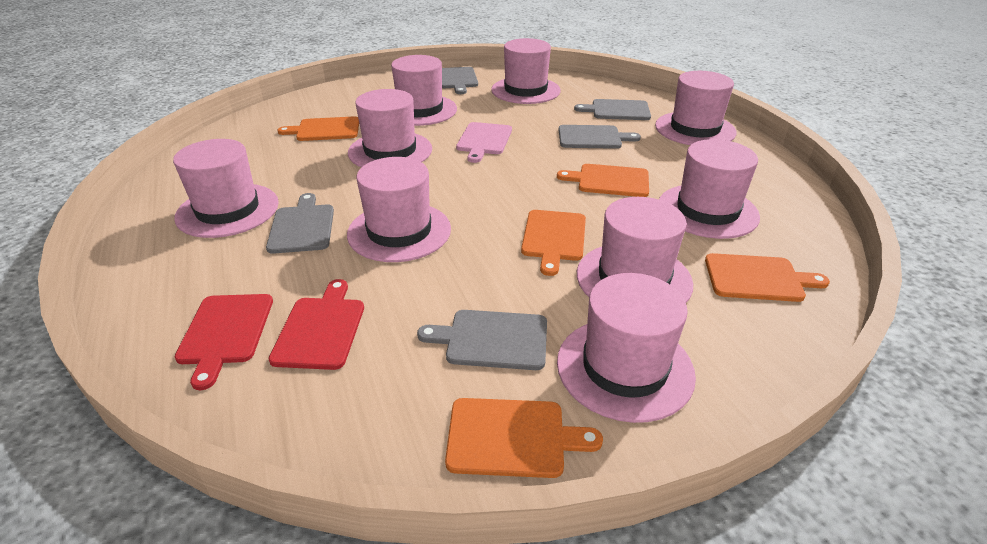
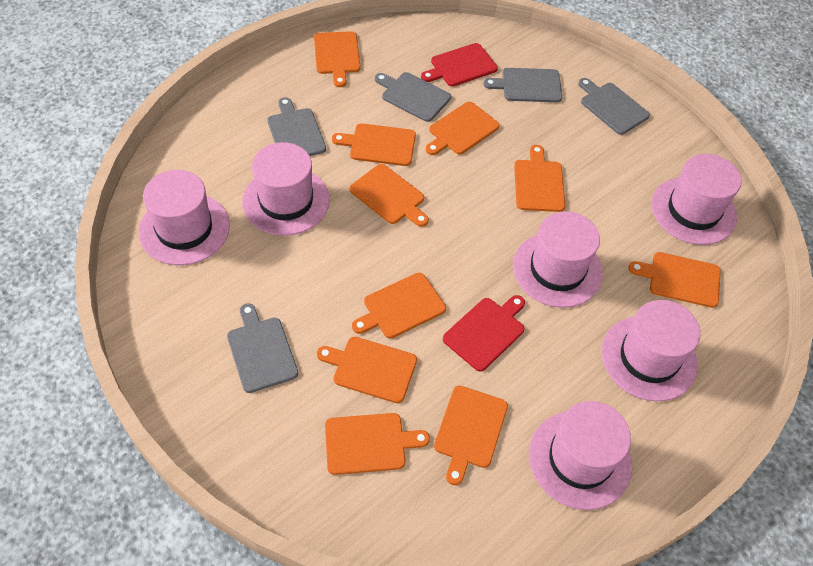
orange cutting board: 5 -> 10
pink cutting board: 1 -> 0
pink hat: 9 -> 6

